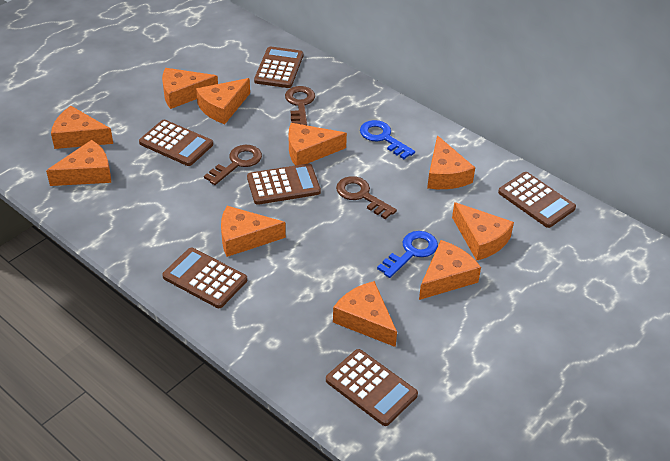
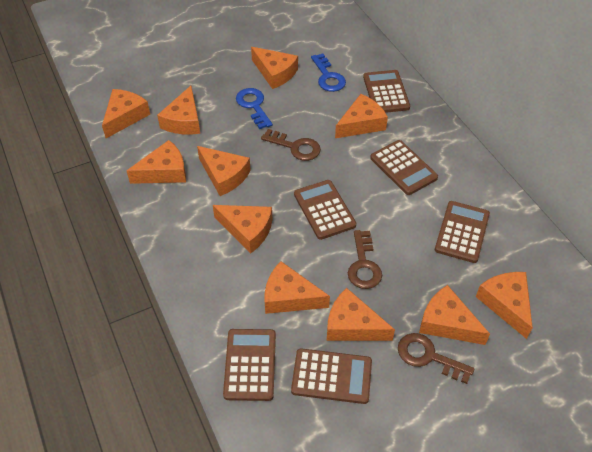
orange cheese: 10 -> 11

